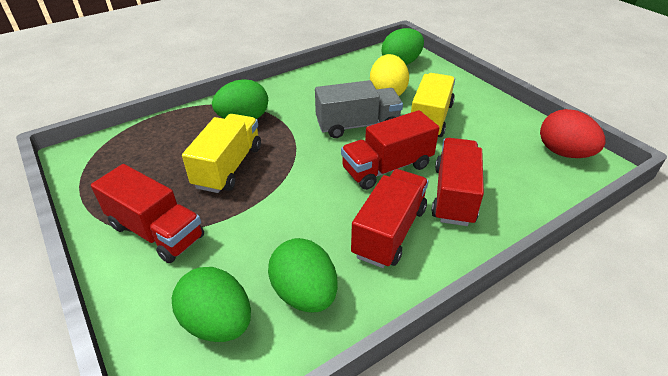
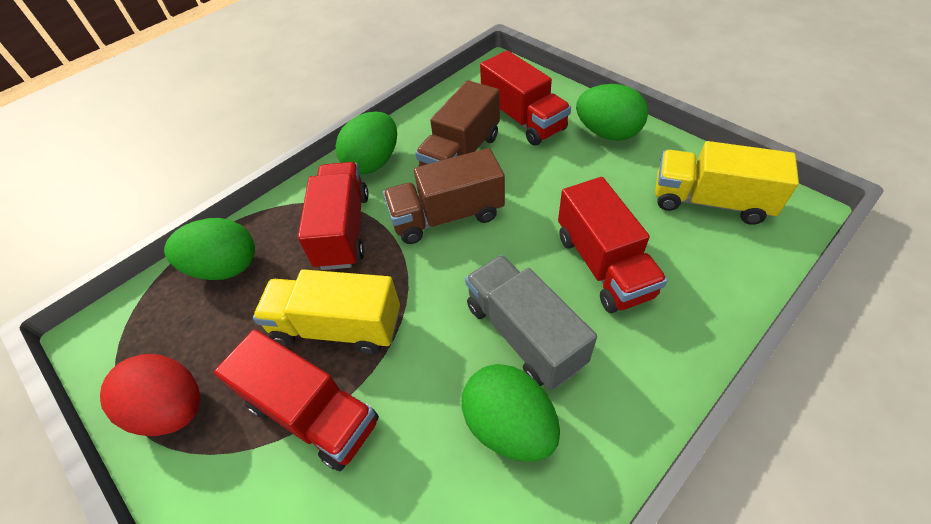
brown truck: 0 -> 2
yellow egg: 1 -> 0

